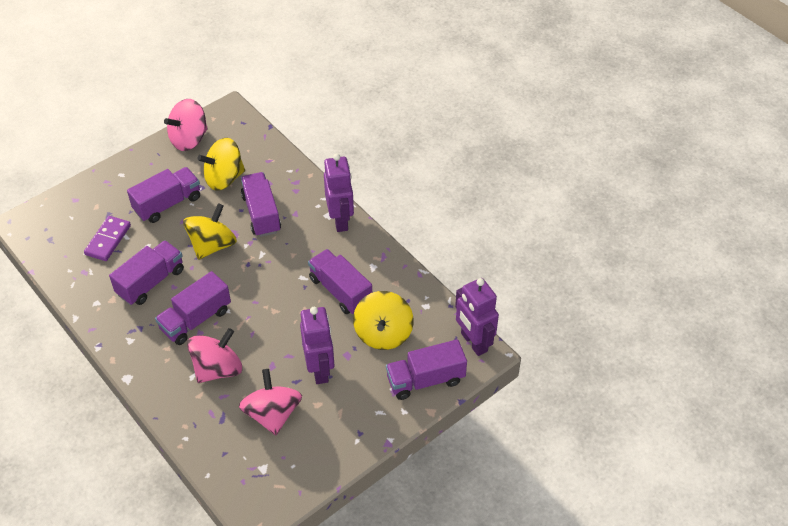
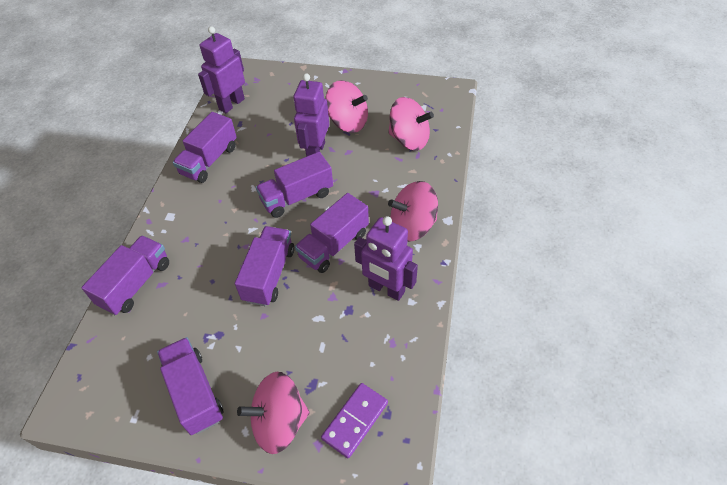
pink spinning top: 3 -> 4
yellow spinning top: 3 -> 0

